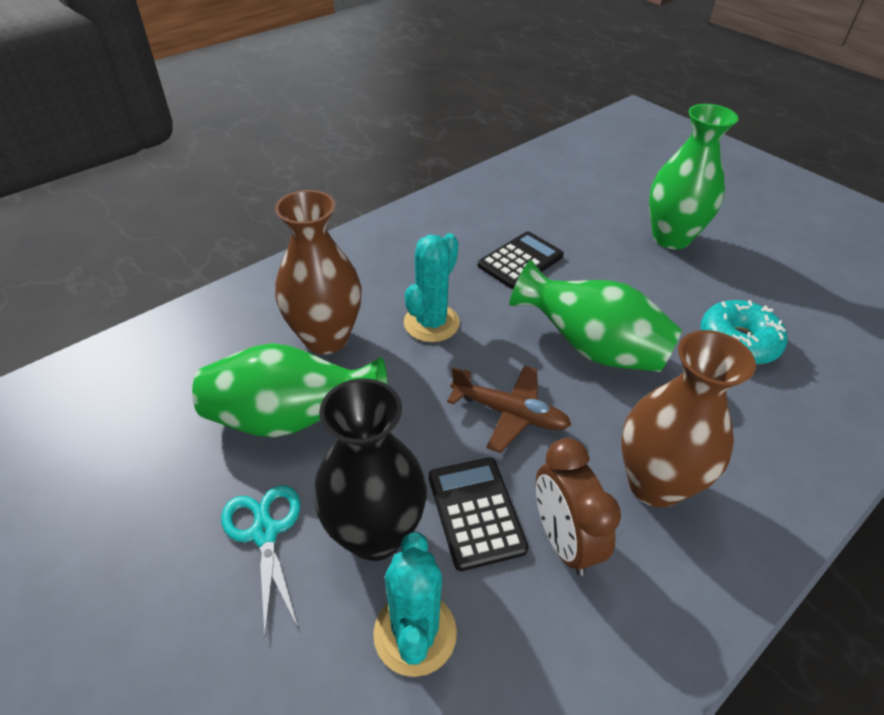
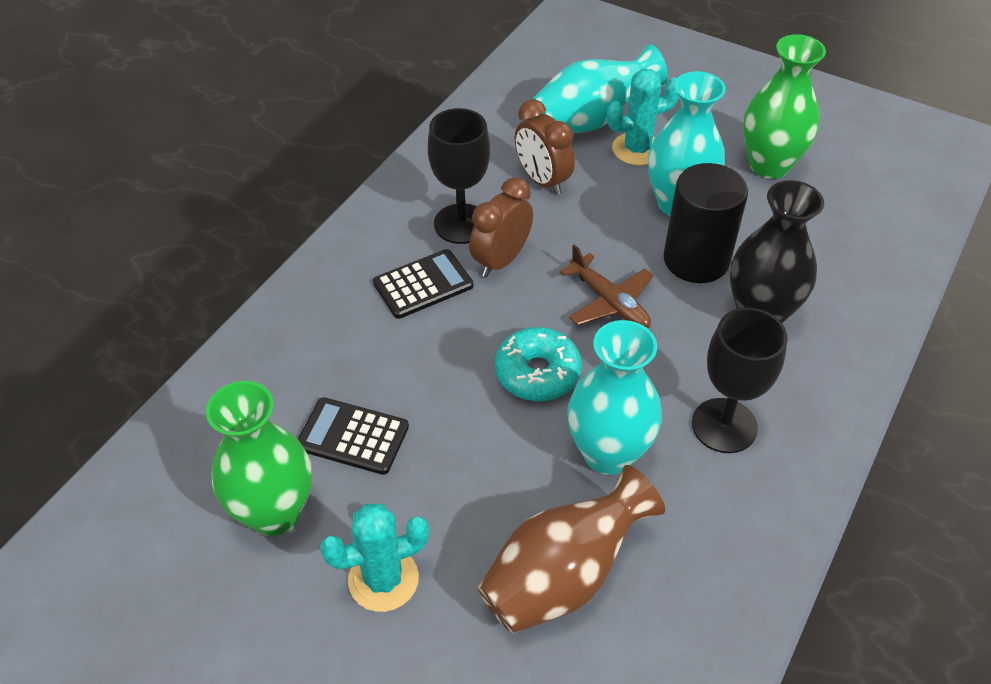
black cylinder: 0 -> 1
black goblet: 0 -> 2
brown clock: 1 -> 2
brown vase: 2 -> 1
green vase: 3 -> 2
turquoise scissors: 1 -> 0
turquoise vase: 0 -> 3

